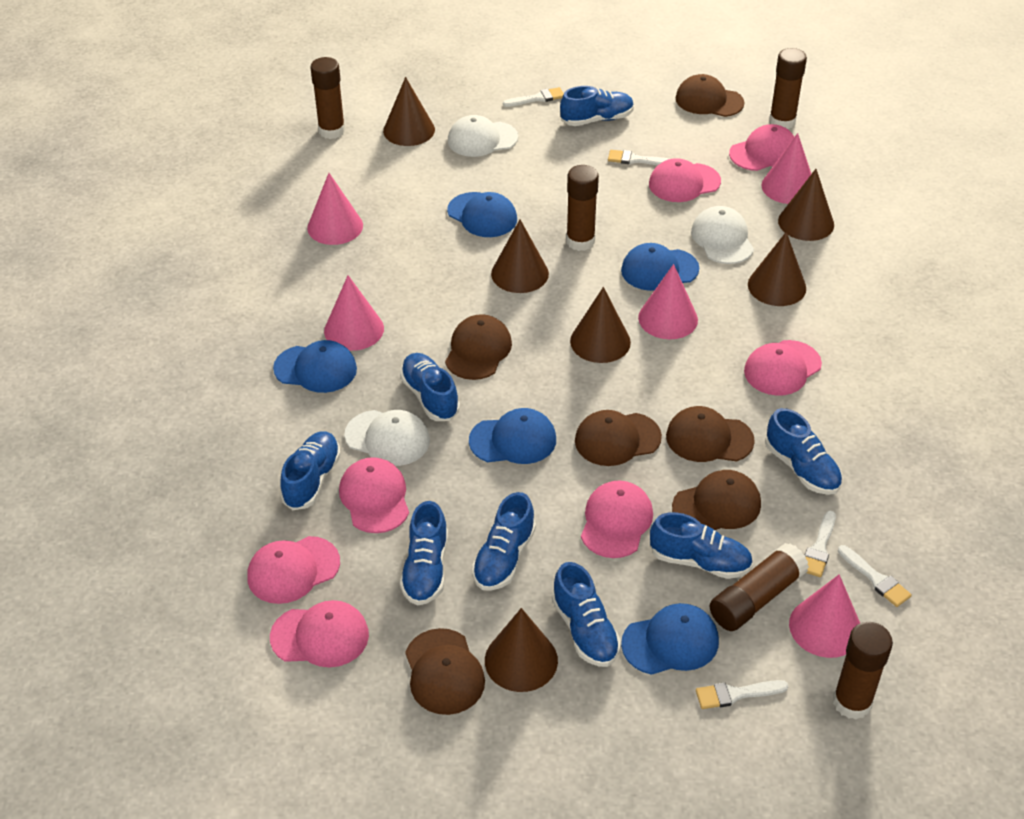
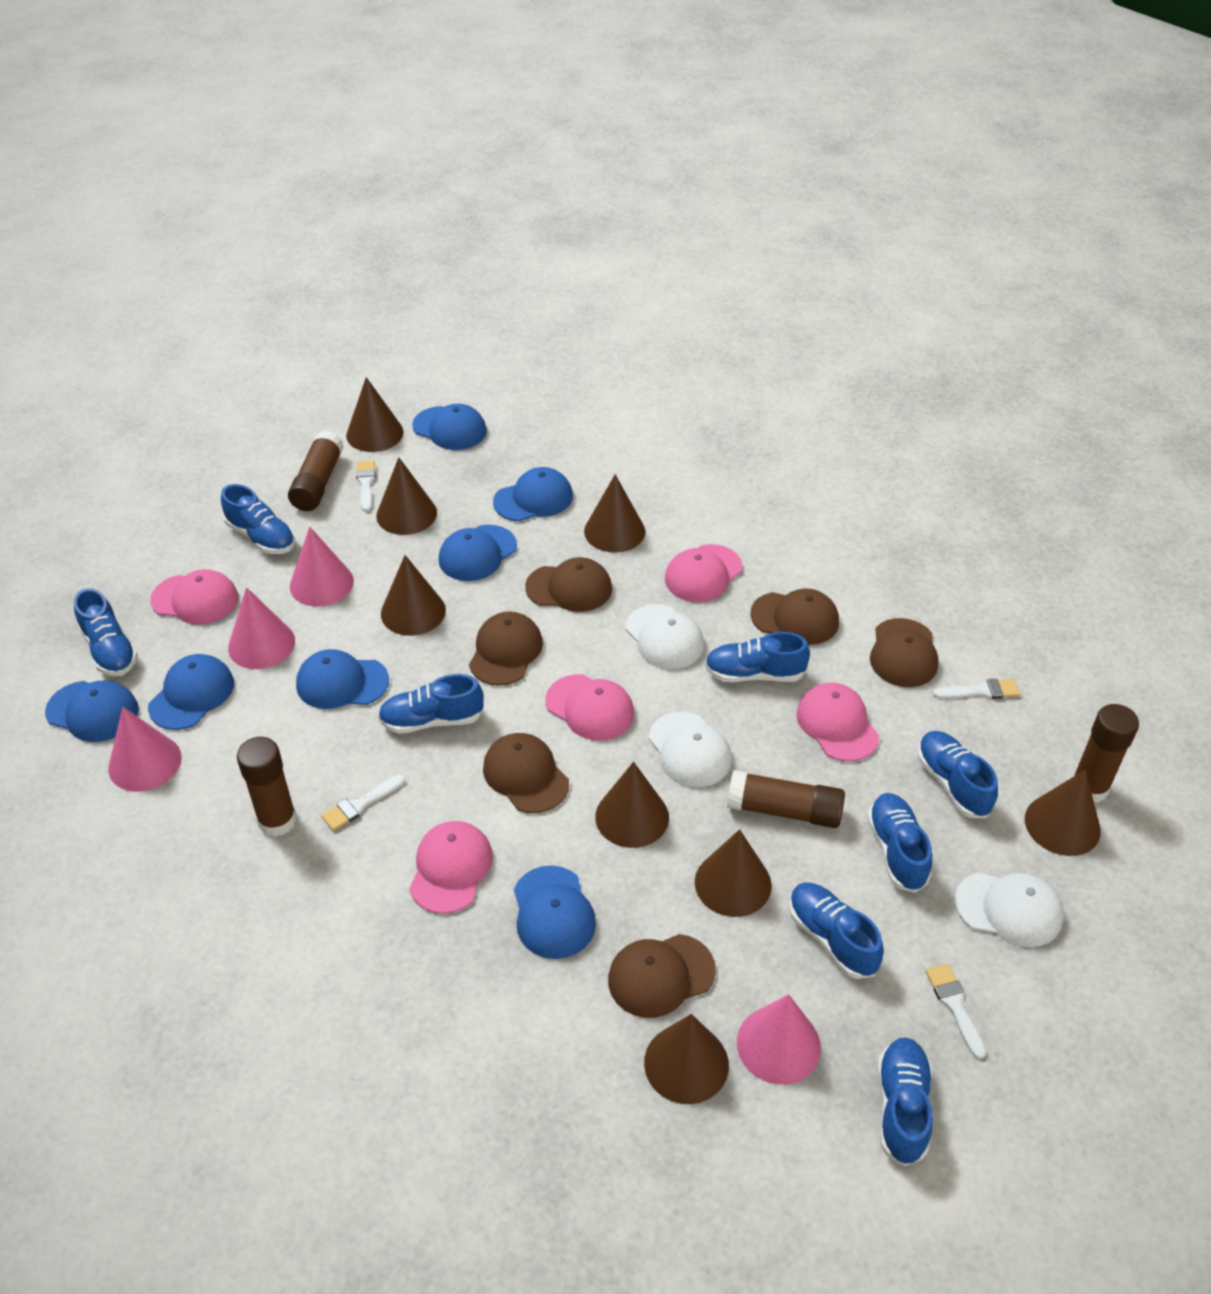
blue cap: 5 -> 7
brown cone: 6 -> 8
brown glue stick: 5 -> 4
pink cap: 7 -> 5
pink cone: 5 -> 4
white brush: 5 -> 4

